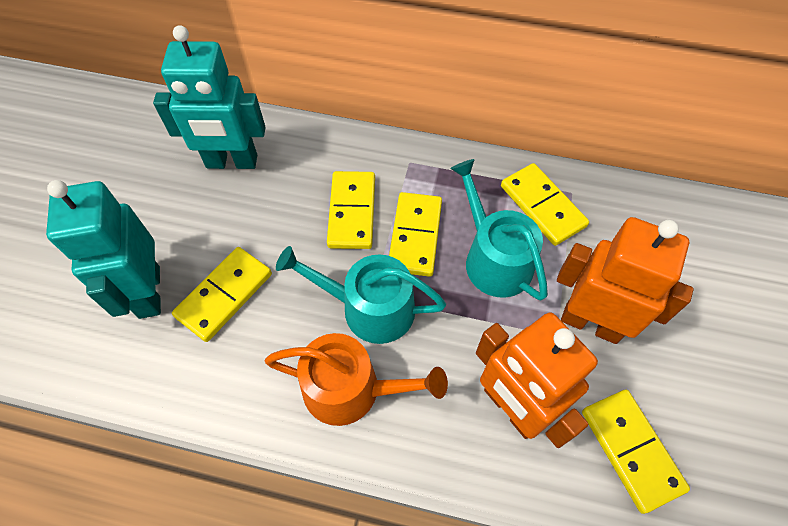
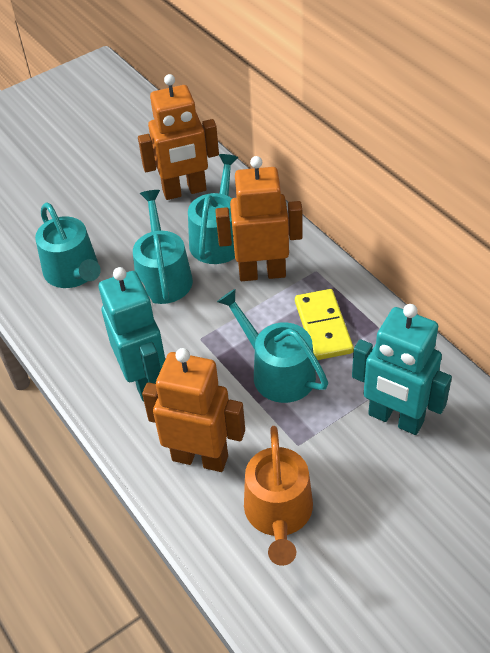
orange robot: 2 -> 3
turquoise watering can: 2 -> 4
yellow domino: 5 -> 1

